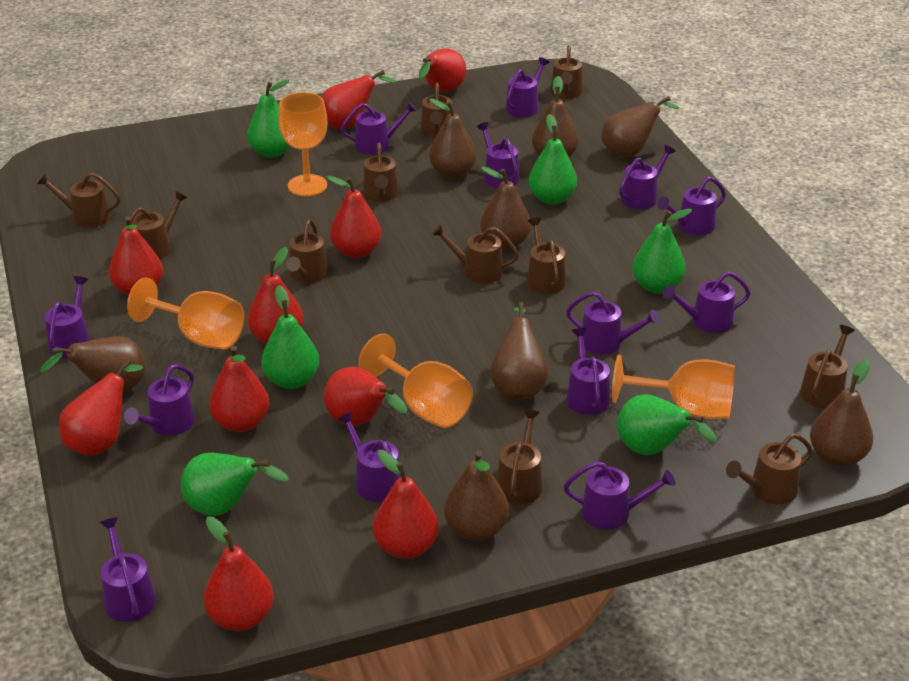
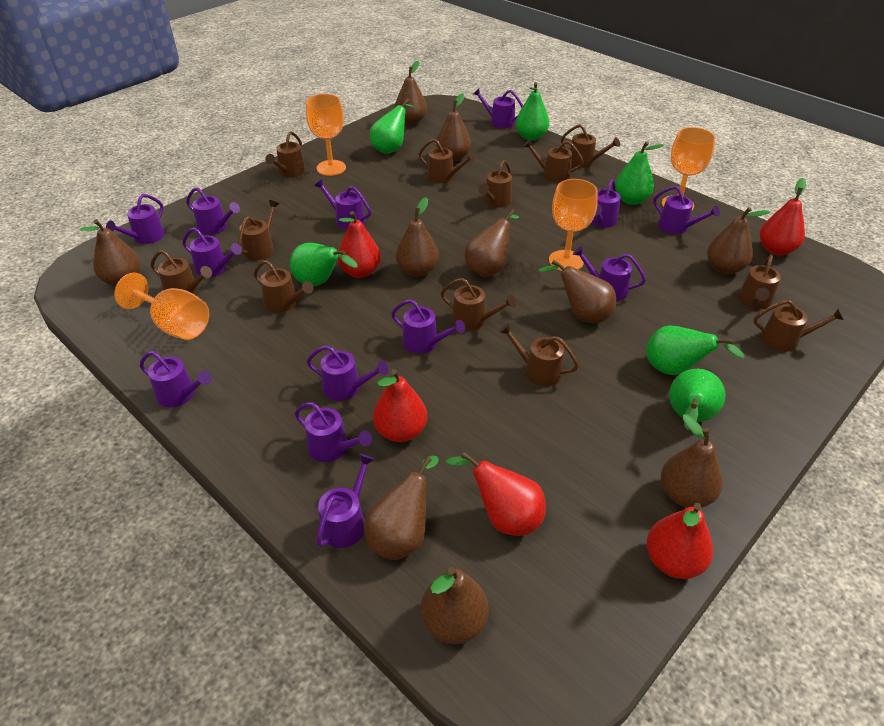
brown pear: 8 -> 10
brown watering can: 11 -> 12
red pear: 10 -> 5

